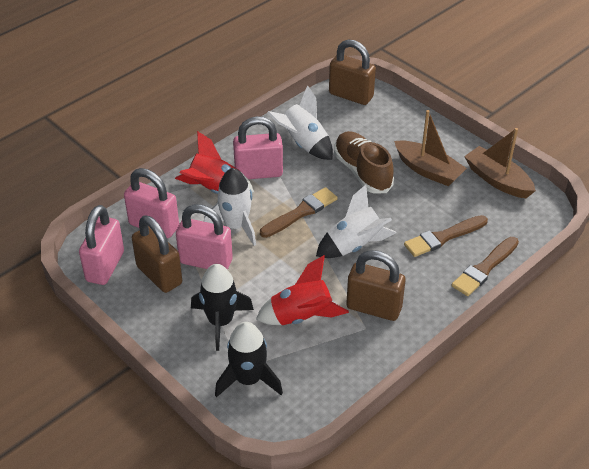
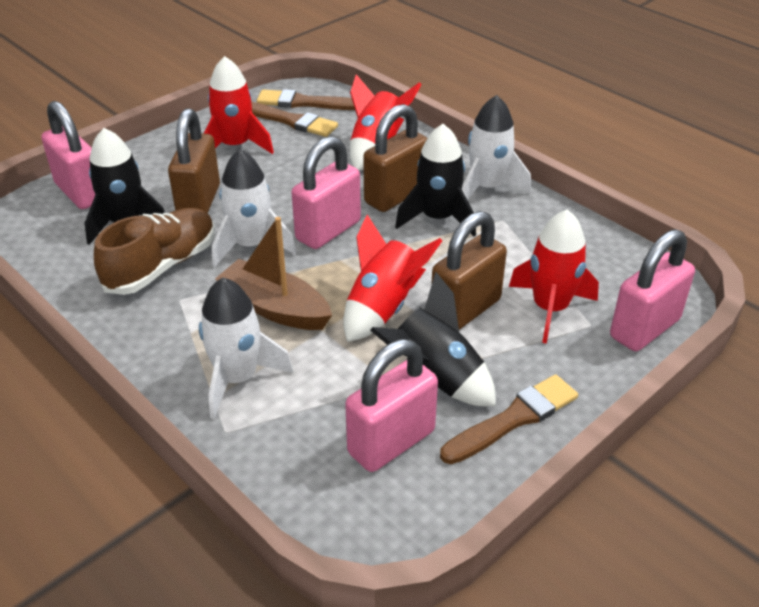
black rocket: 2 -> 3
brown boat: 2 -> 1
red rocket: 2 -> 4

